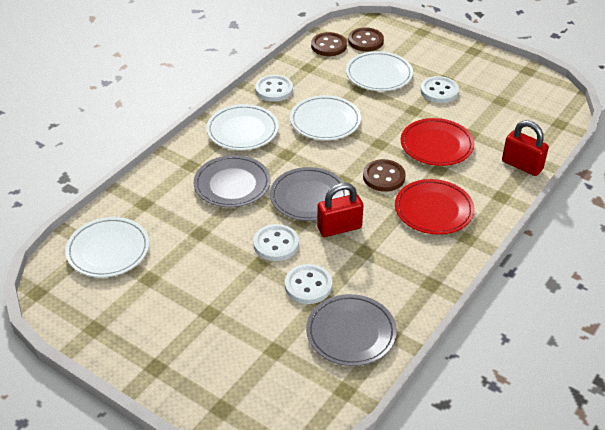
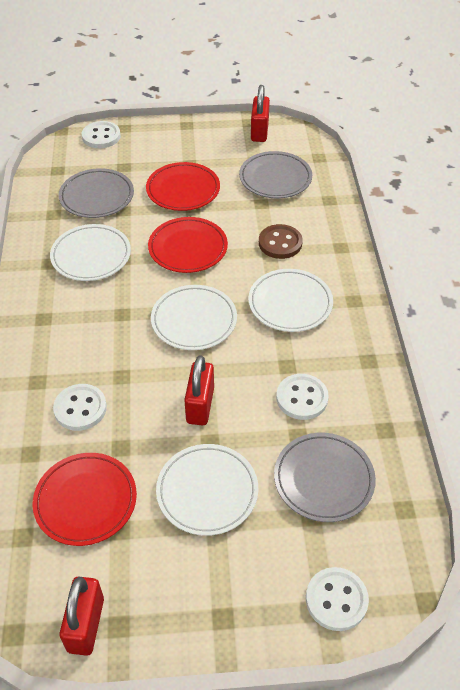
brown button: 3 -> 1
red padlock: 2 -> 3
red plate: 2 -> 3

